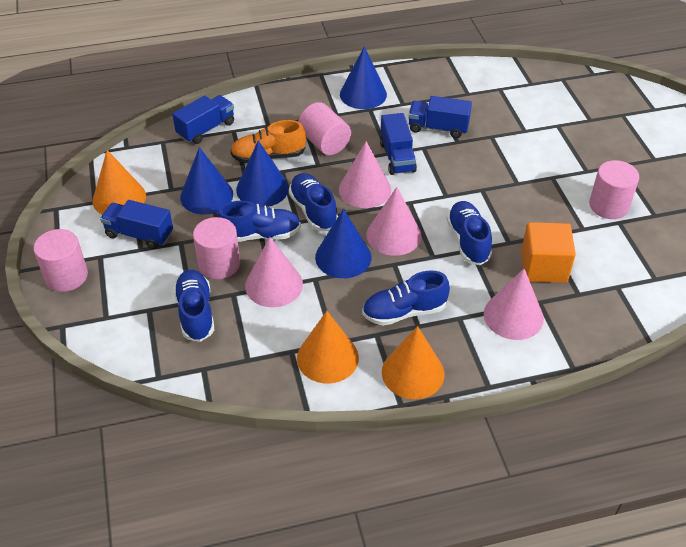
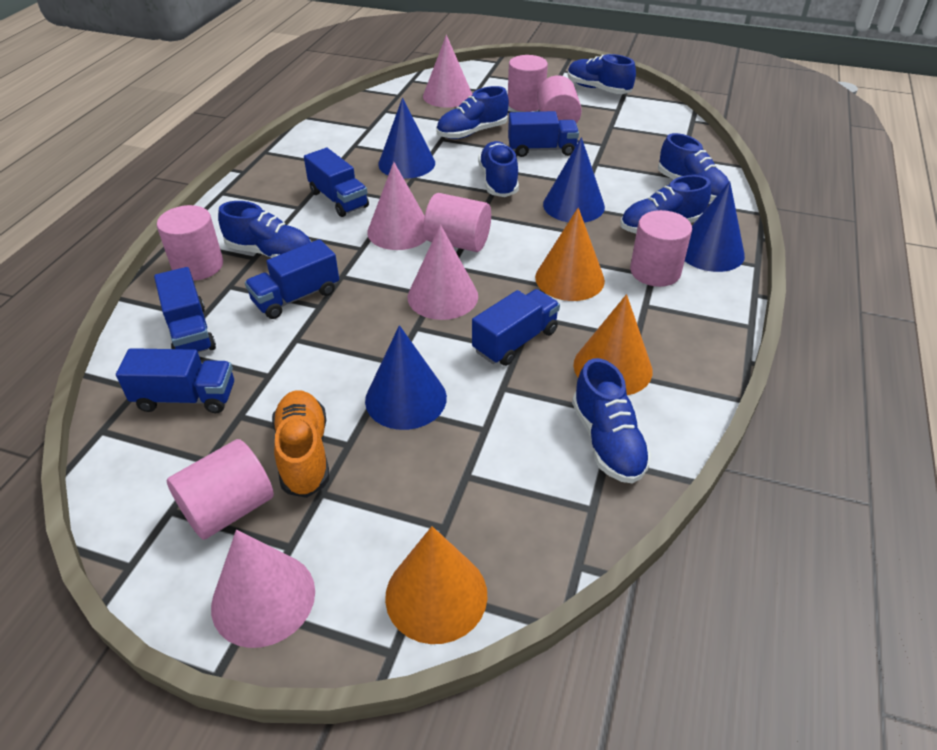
blue shoe: 5 -> 7
blue truck: 4 -> 6
orange cube: 1 -> 0
pink cylinder: 4 -> 6

